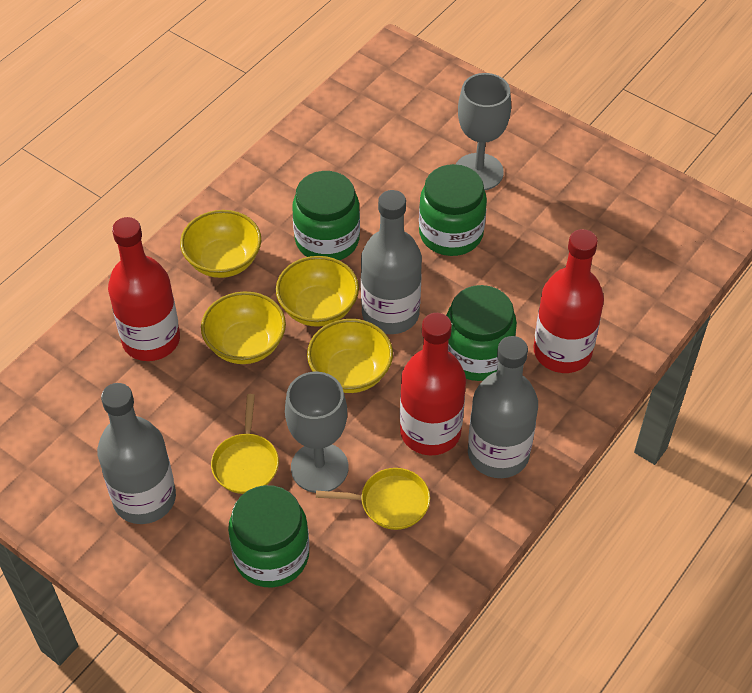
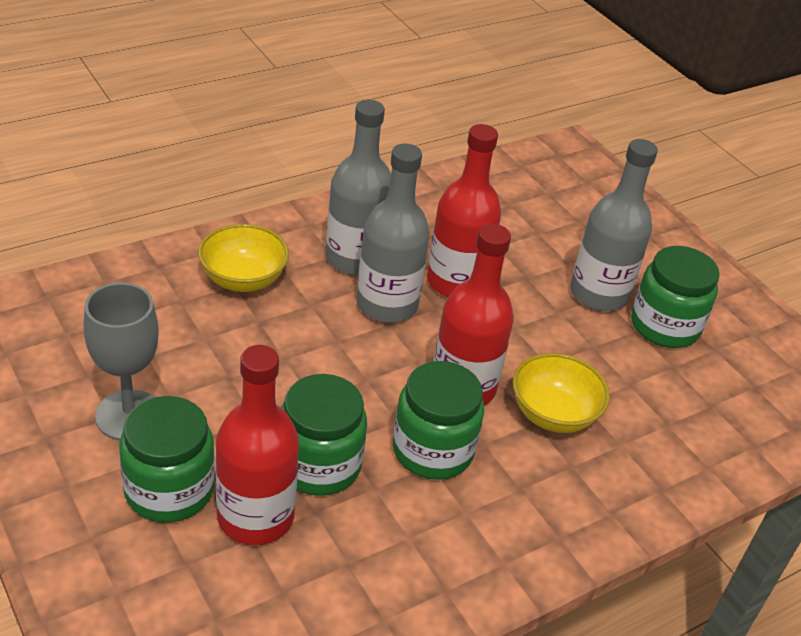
grey goblet: 2 -> 1
yellow bowl: 4 -> 2
yellow pan: 2 -> 0

